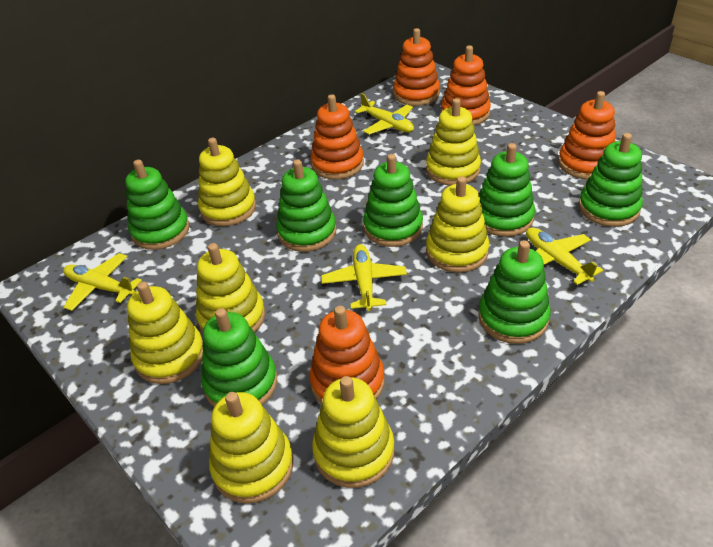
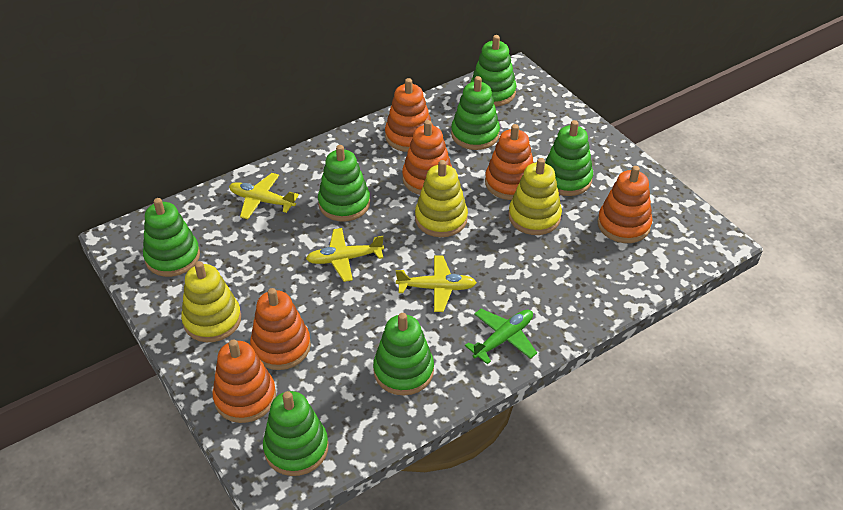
green plane: 0 -> 1
orange stacking toy: 5 -> 6
yellow plane: 4 -> 3
yellow stacking toy: 7 -> 3

